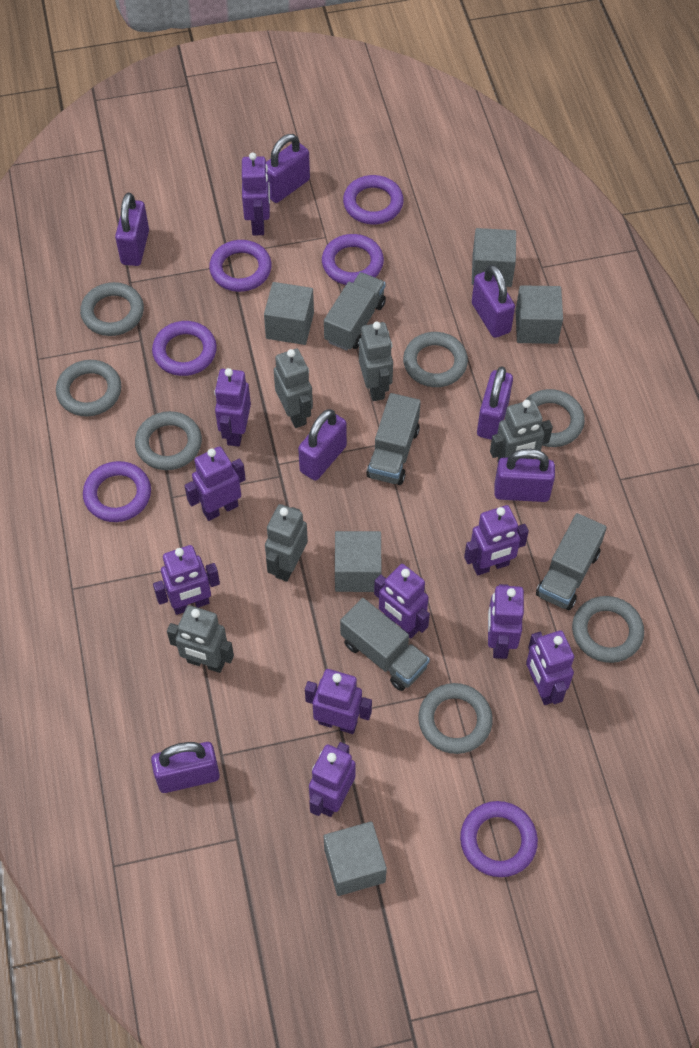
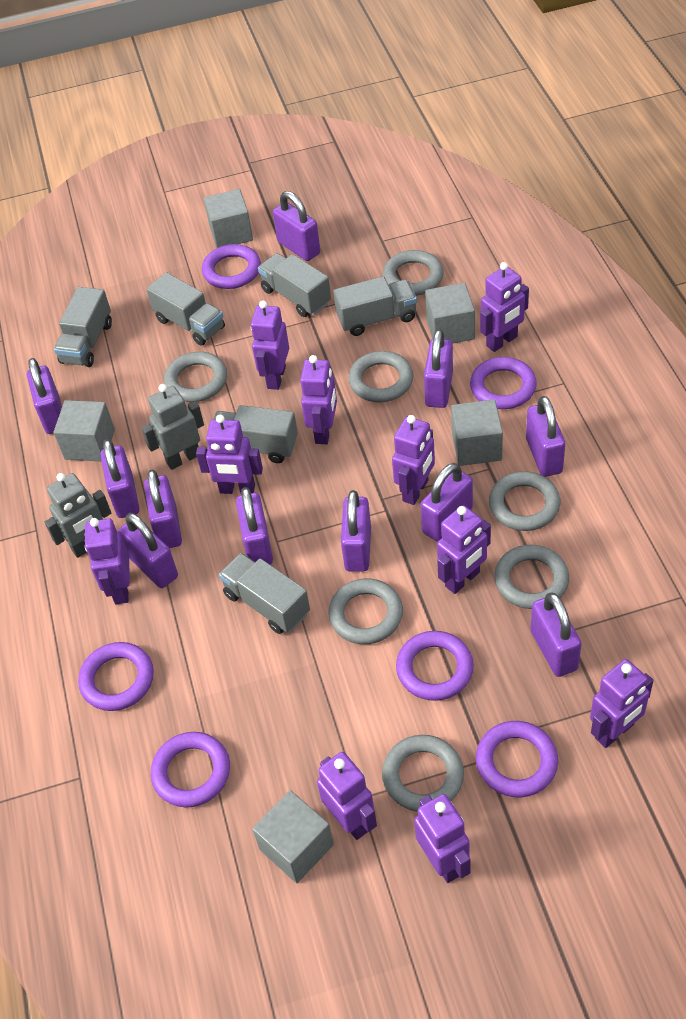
grey robot: 5 -> 2
grey truck: 4 -> 6
purple padlock: 7 -> 11

